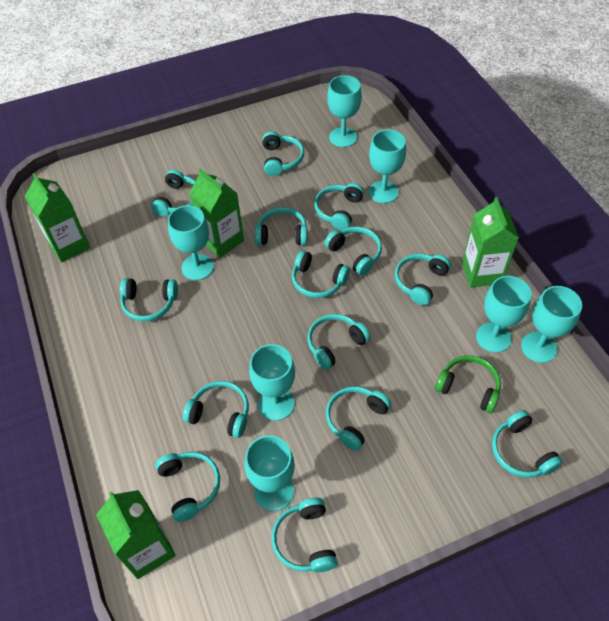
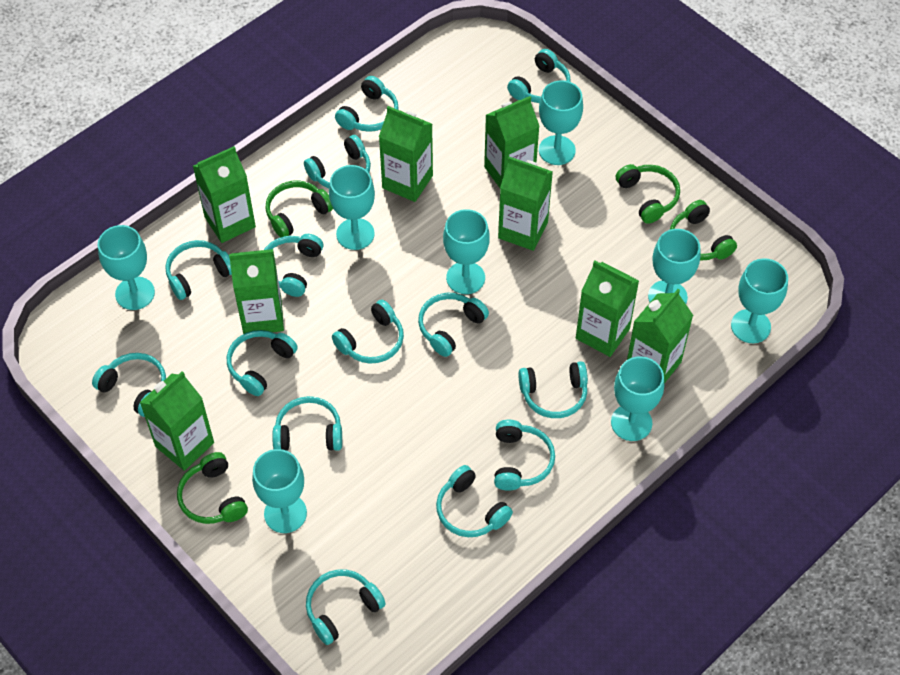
green carton: 4 -> 8
green headphones: 1 -> 4
turquoise goblet: 7 -> 8

